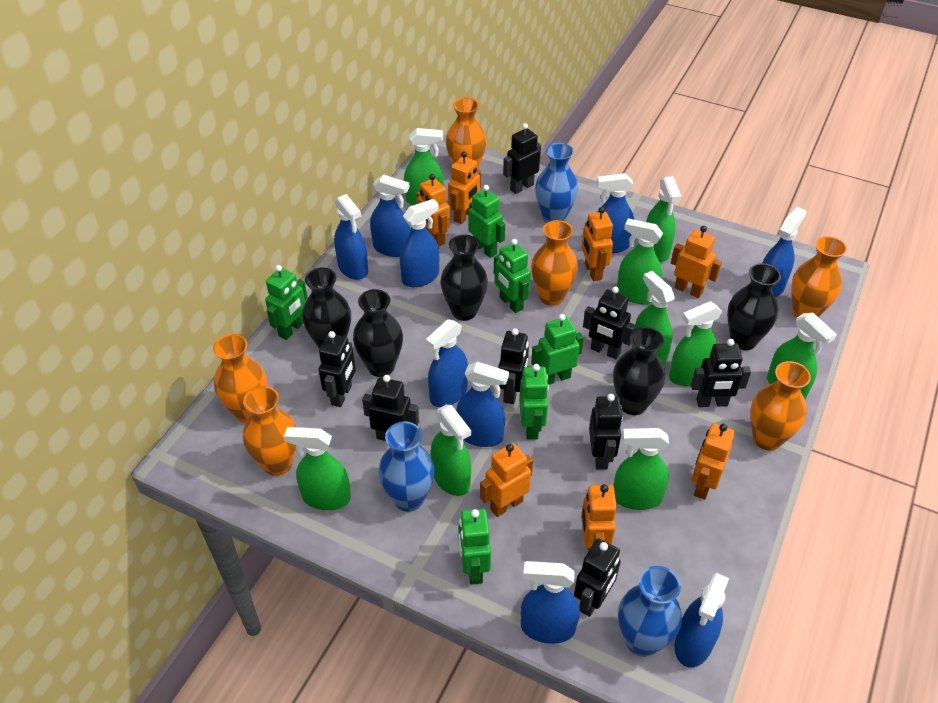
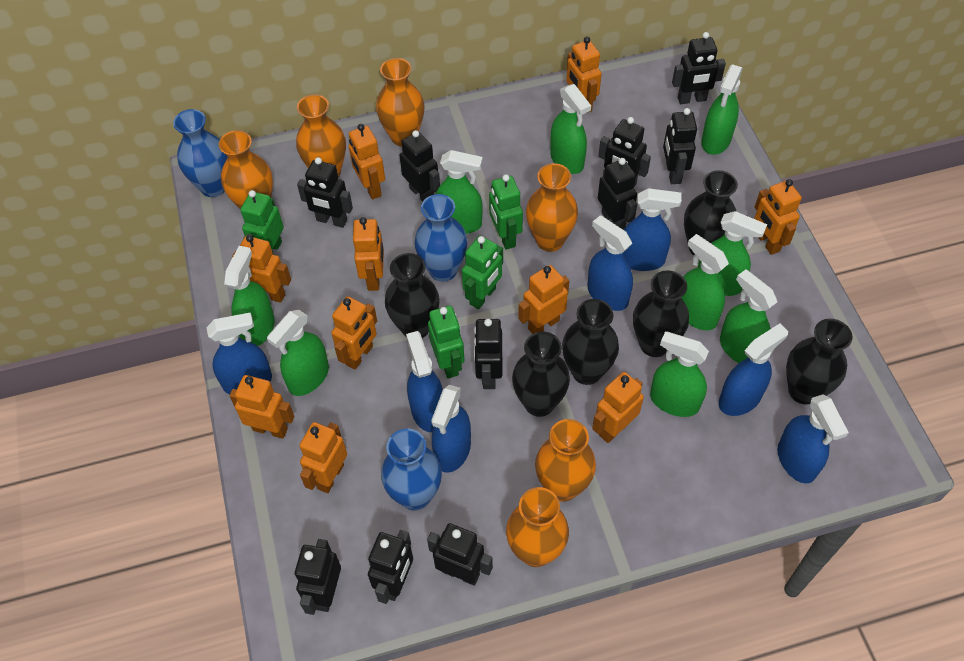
black robot: 8 -> 10
black vase: 5 -> 6
blue spray bottle: 9 -> 7
green robot: 6 -> 4
orange robot: 7 -> 10

